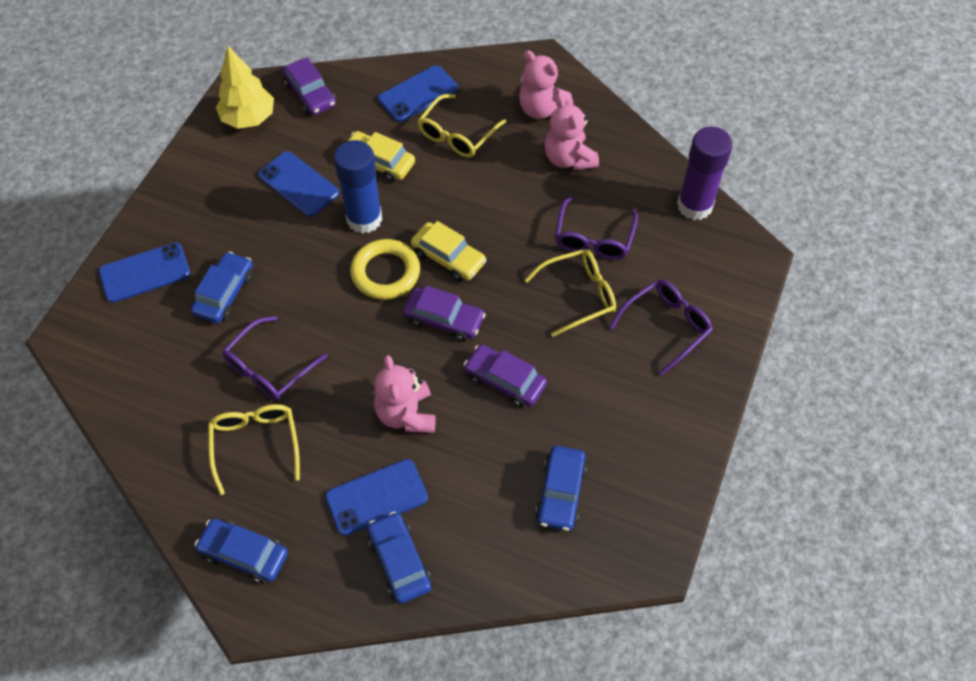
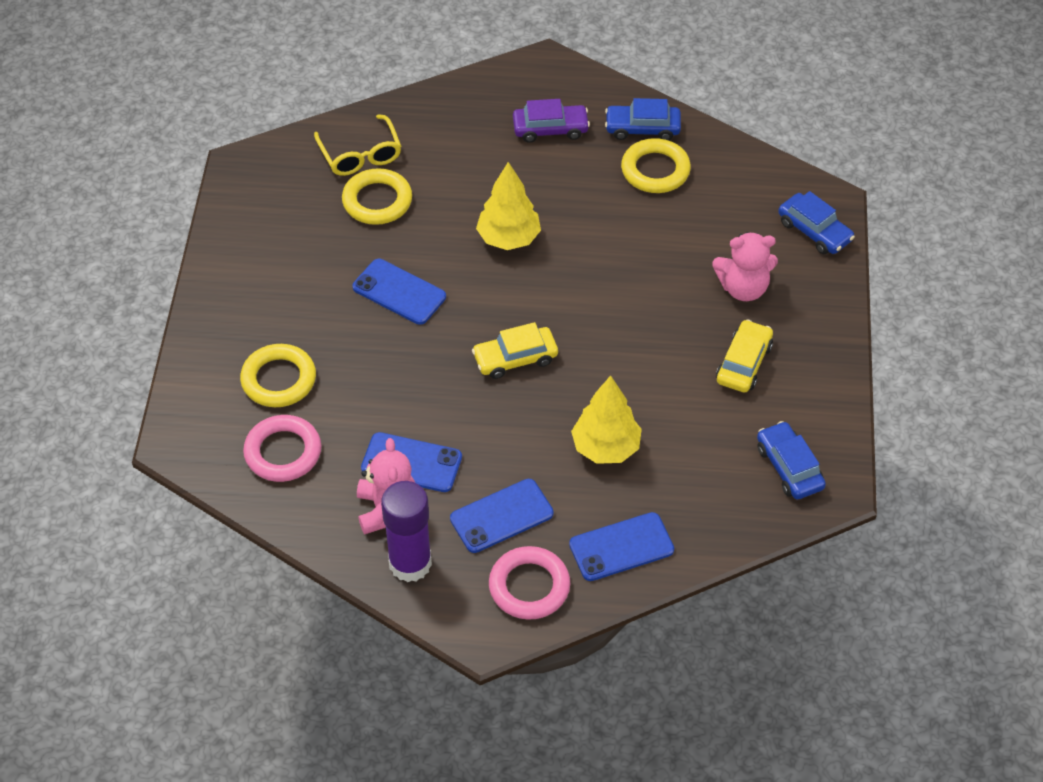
blue car: 4 -> 3
blue glue stick: 1 -> 0
pink ring: 0 -> 2
pink teddy bear: 3 -> 2
purple car: 3 -> 1
purple glasses: 3 -> 0
yellow glasses: 3 -> 1
yellow ring: 1 -> 3
yellow tree: 1 -> 2

